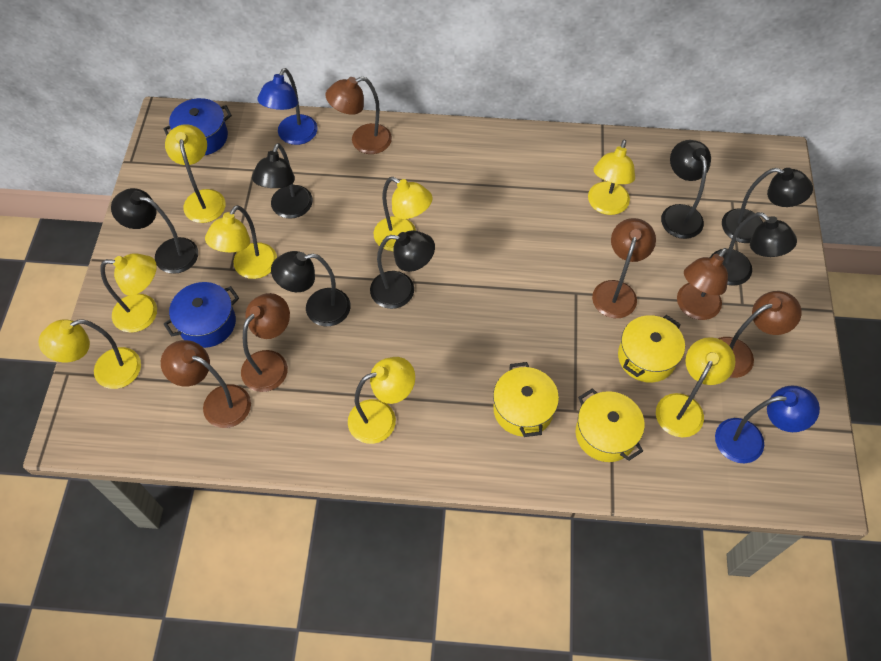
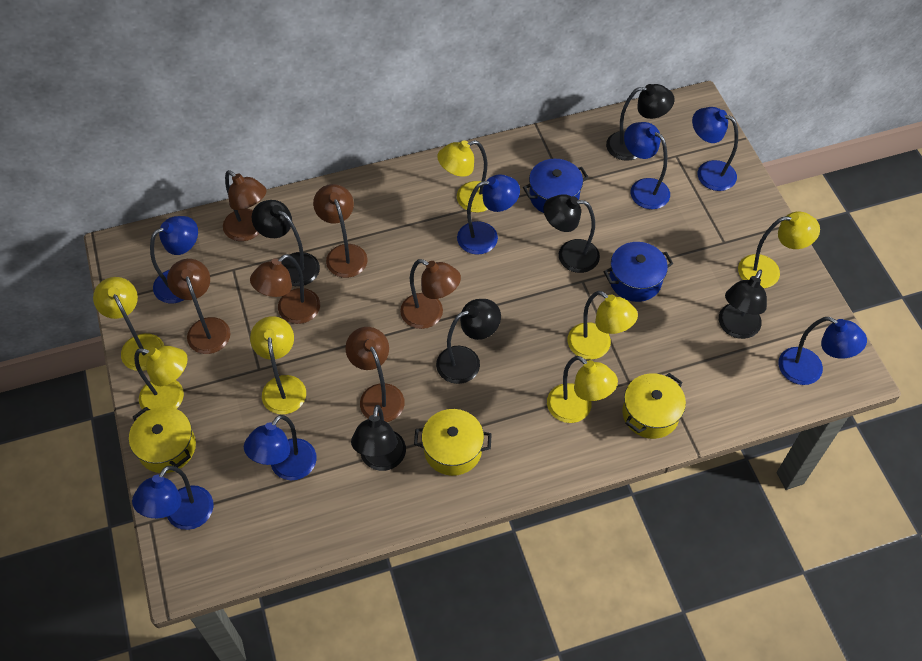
black lamp: 7 -> 6
blue lamp: 2 -> 7
yellow lamp: 8 -> 7

